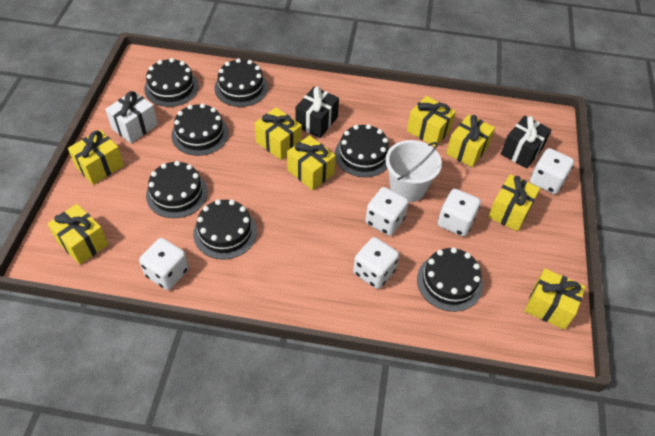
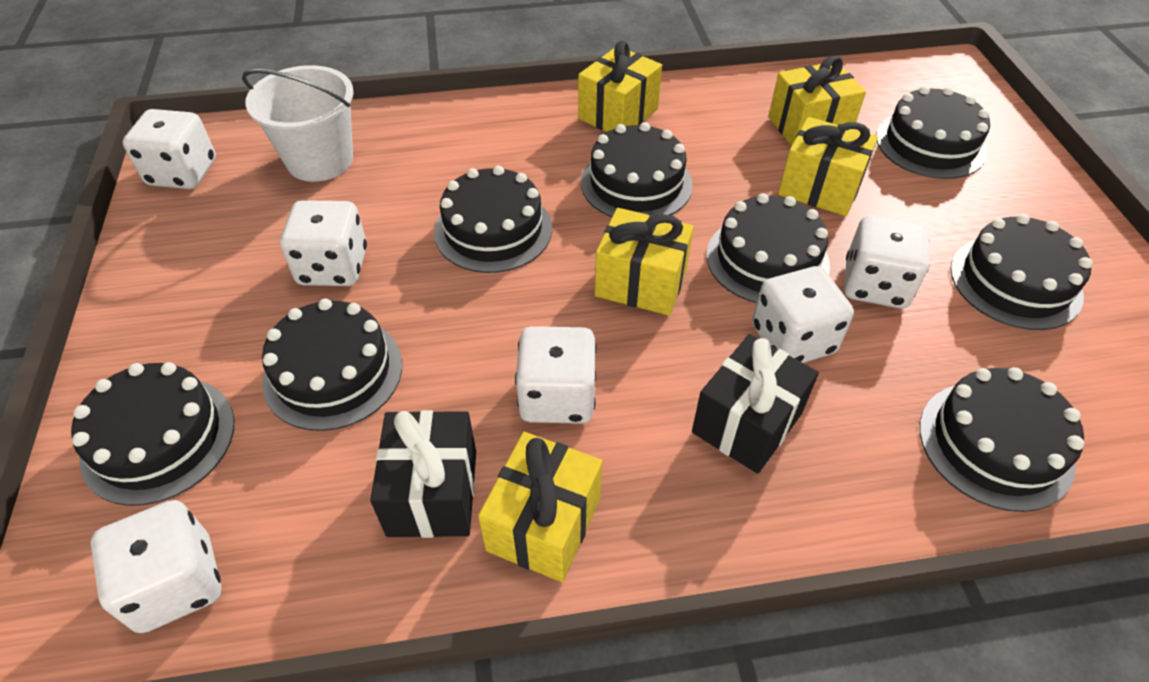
black cake: 7 -> 8
white dice: 5 -> 6
white gift: 1 -> 0
yellow gift: 8 -> 5

